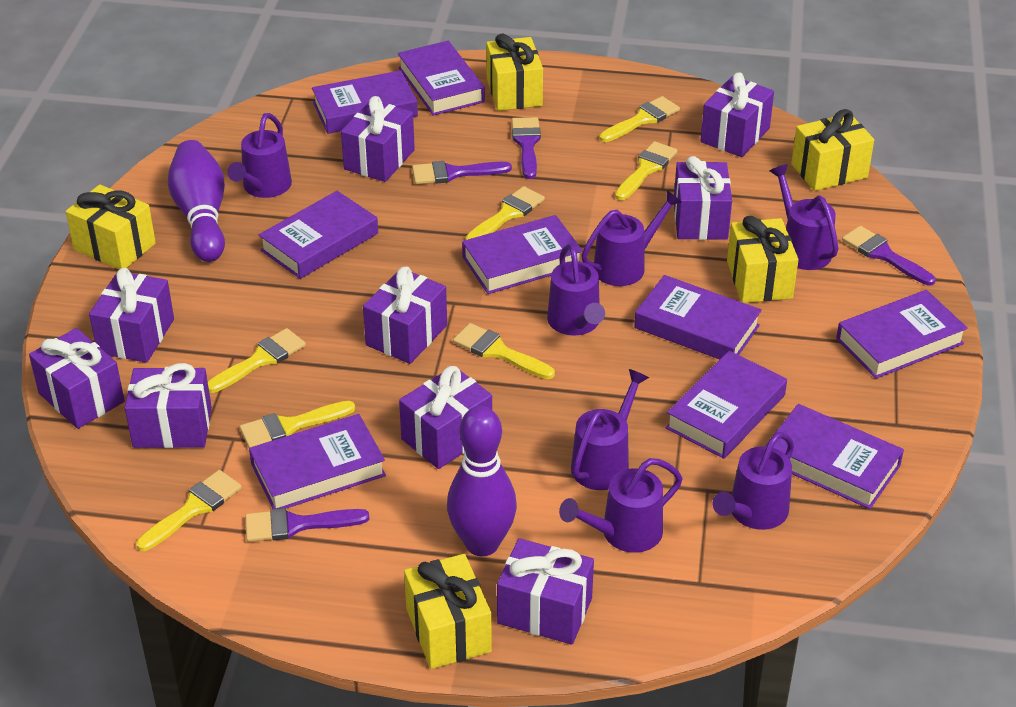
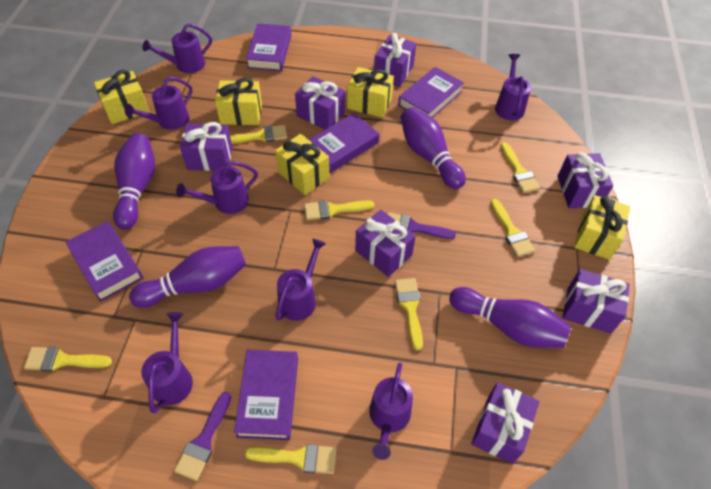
purple book: 9 -> 5
purple bowling pin: 2 -> 4
purple brush: 4 -> 2
purple gift: 9 -> 7

